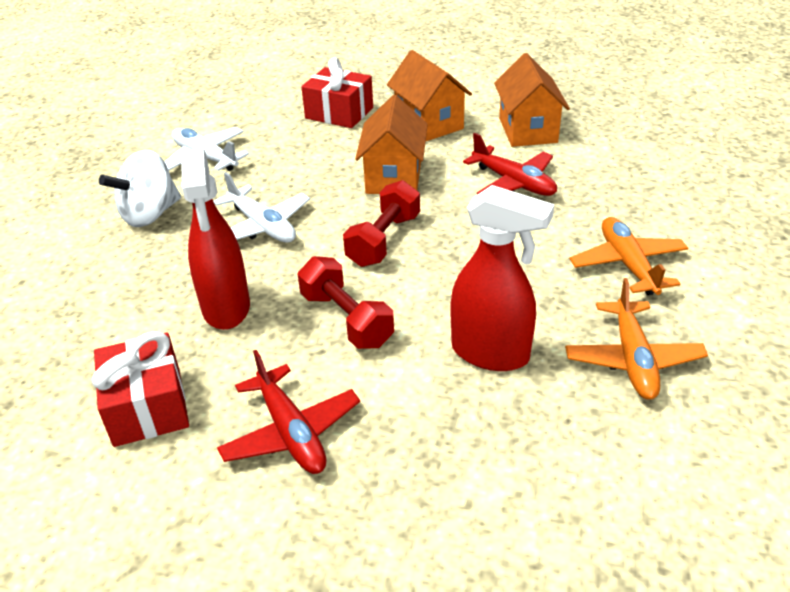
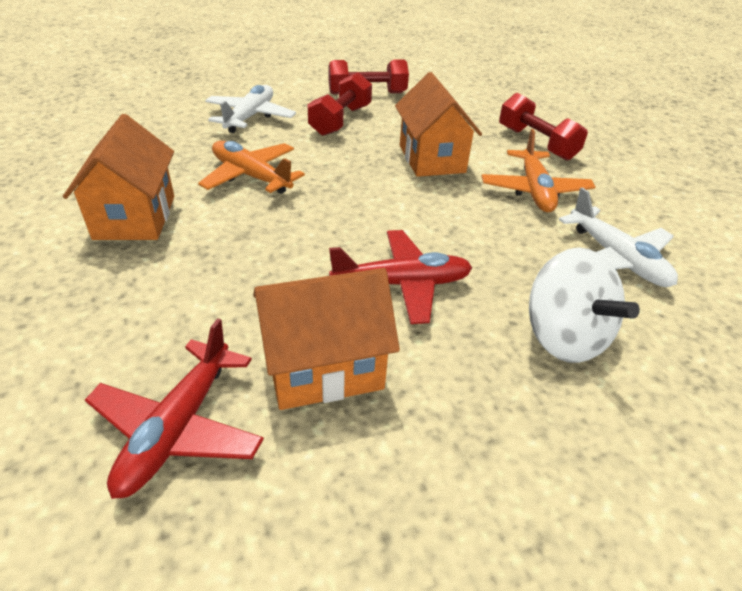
red dumbbell: 2 -> 3
red gift: 2 -> 0
red spray bottle: 2 -> 0

